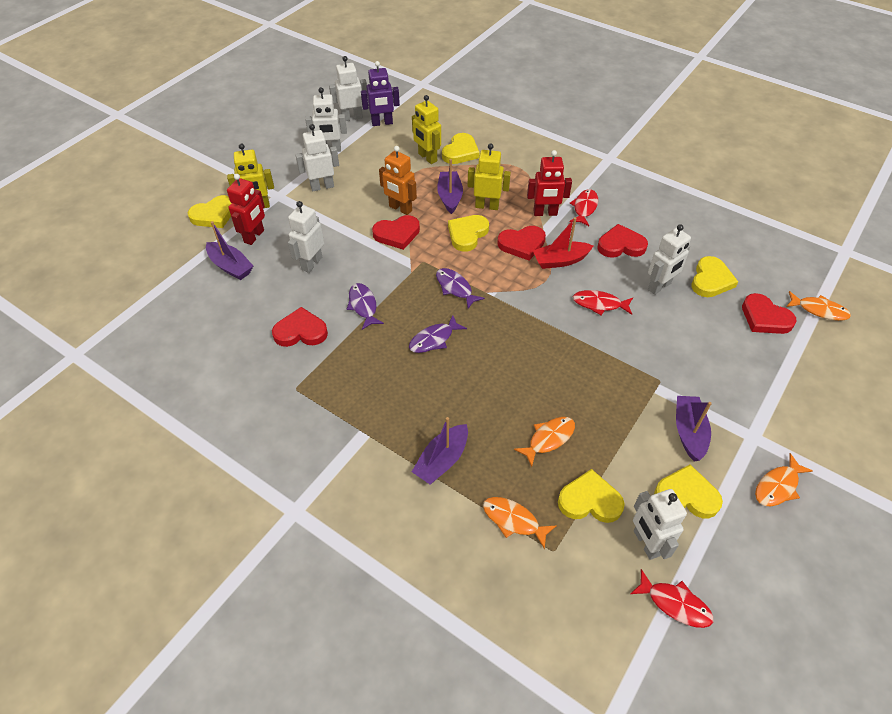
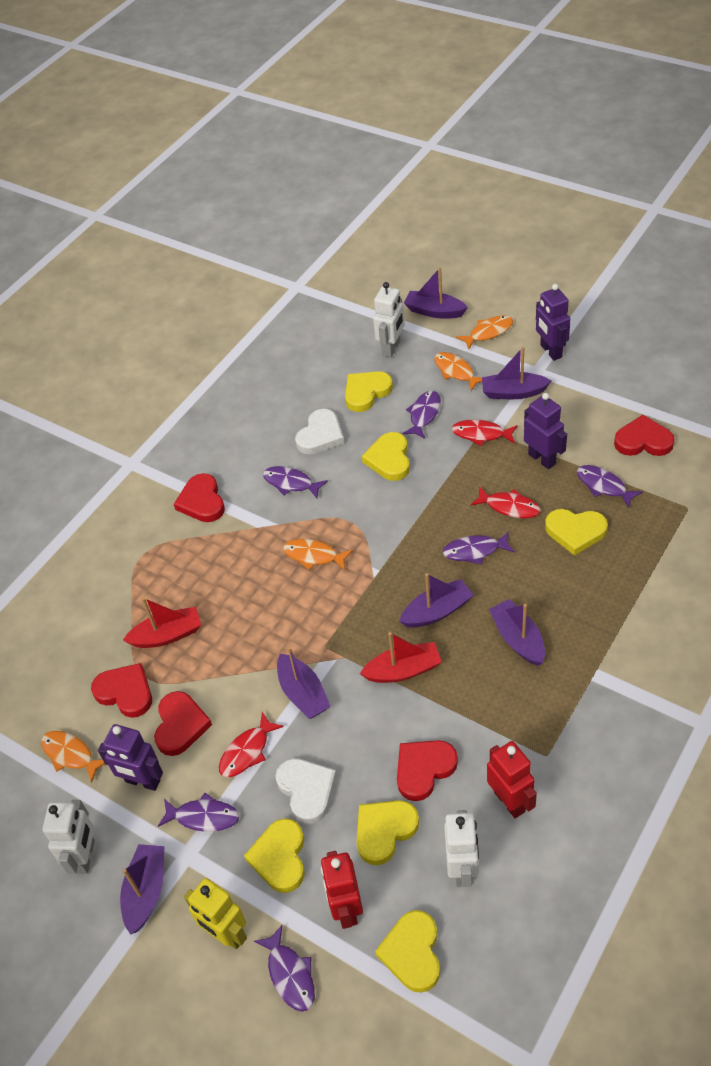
orange robot: 1 -> 0
purple boat: 4 -> 6
purple fish: 3 -> 6
purple robot: 1 -> 3
red boat: 1 -> 2
white heart: 0 -> 2
white robot: 6 -> 3
yellow robot: 3 -> 1

